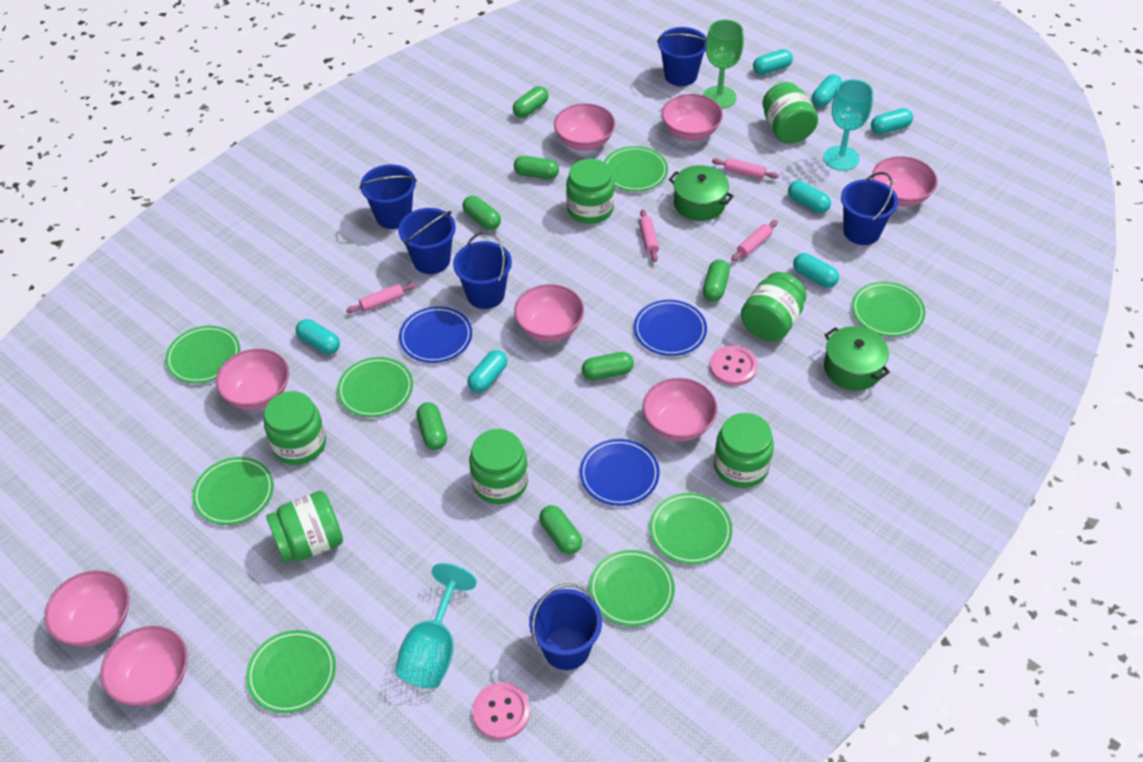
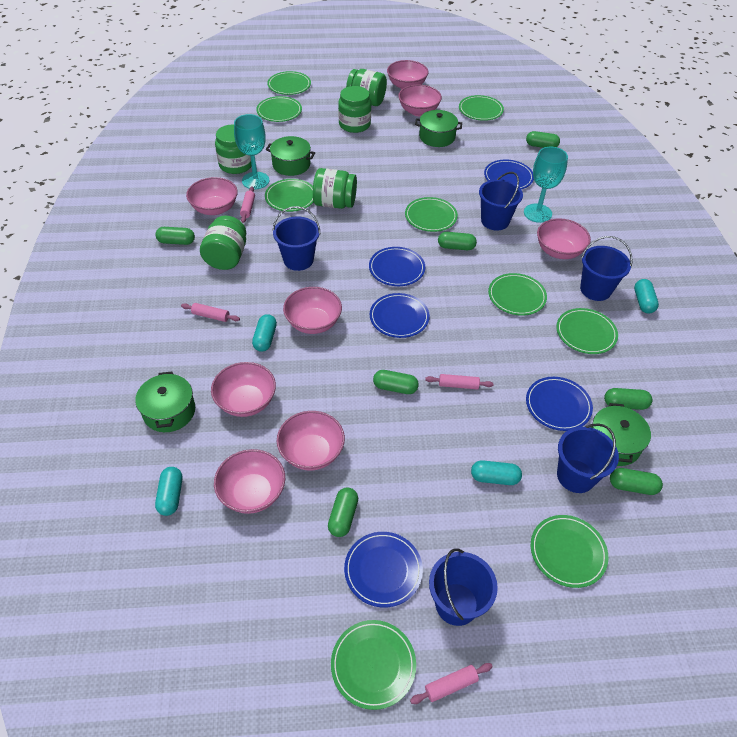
blue bucket: 6 -> 5
blue plate: 3 -> 5
green goblet: 1 -> 0
green jar: 7 -> 5
green plate: 8 -> 9
green pot: 2 -> 4
pink button: 2 -> 0
turquoise capsule: 7 -> 4

